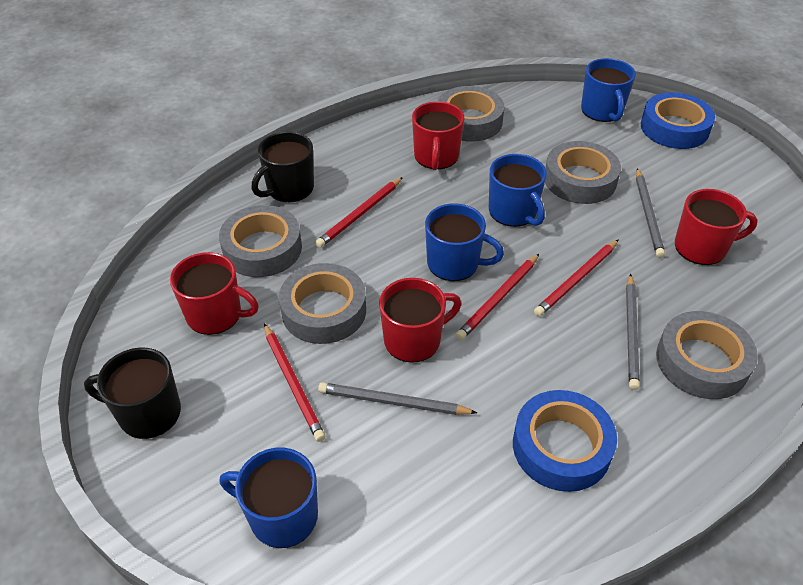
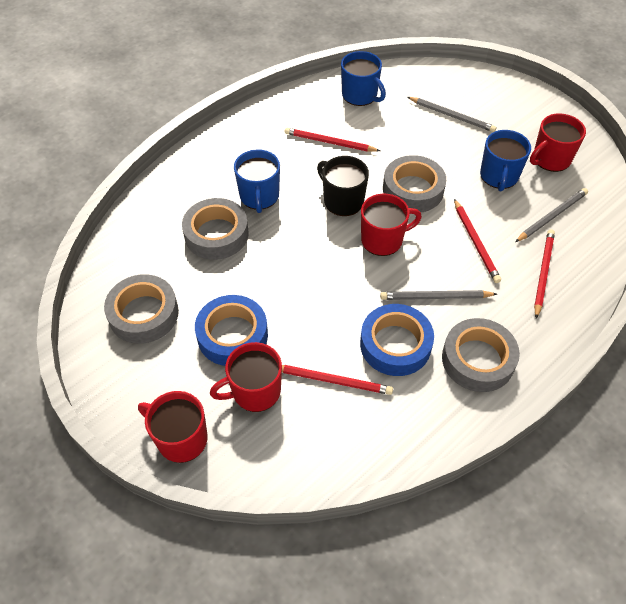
black mug: 2 -> 1
blue mug: 4 -> 3
grey tape: 5 -> 4

